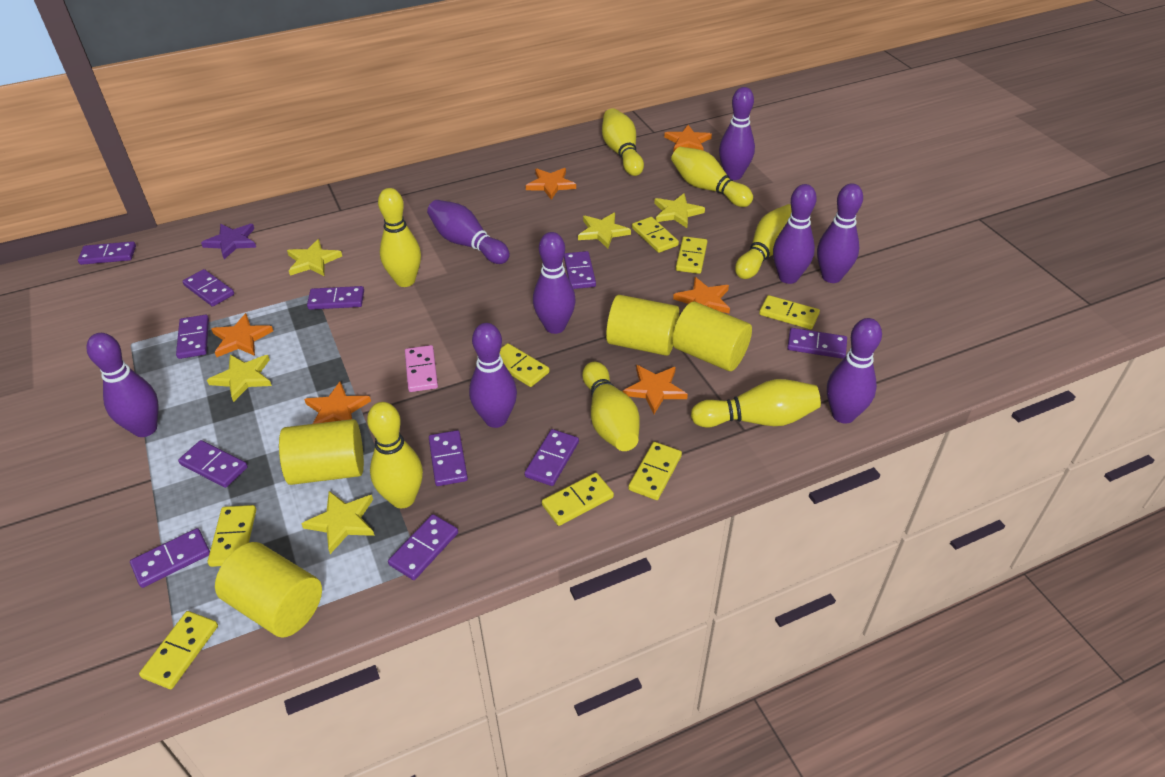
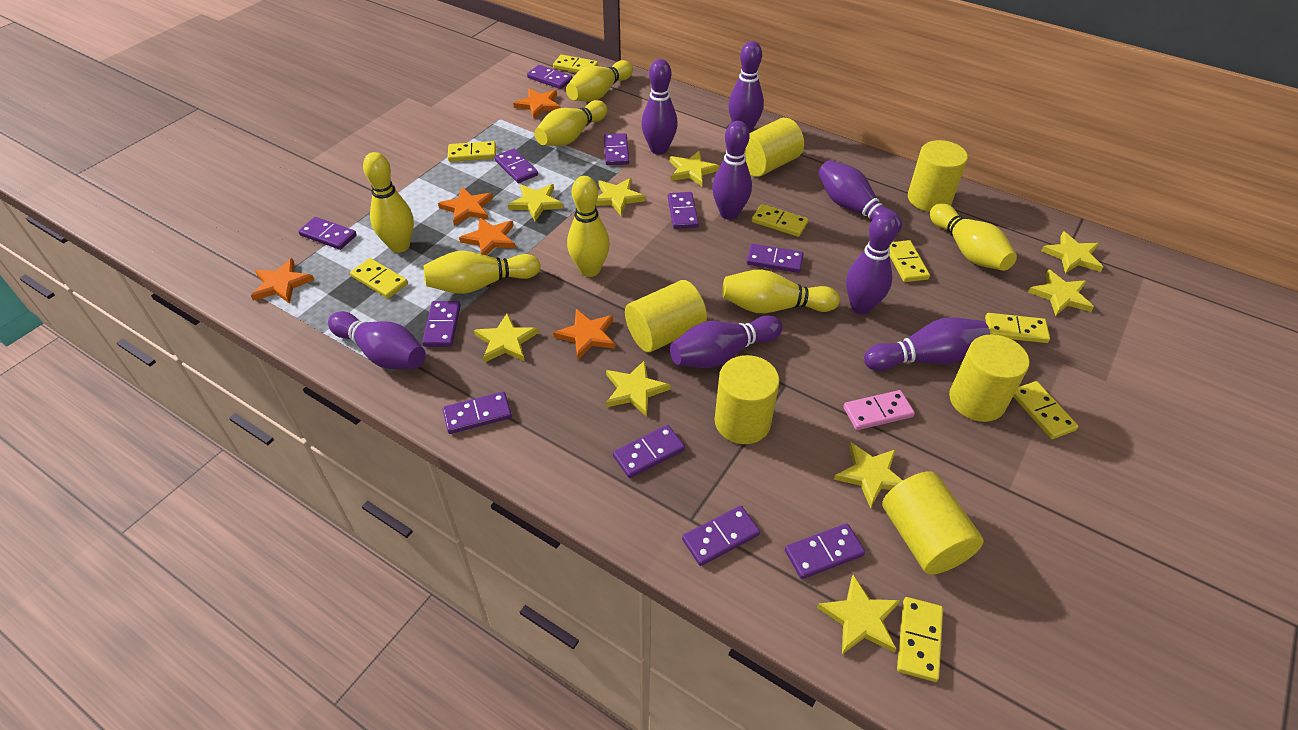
orange star: 6 -> 5
purple star: 1 -> 0
yellow cylinder: 4 -> 6
yellow star: 5 -> 9

